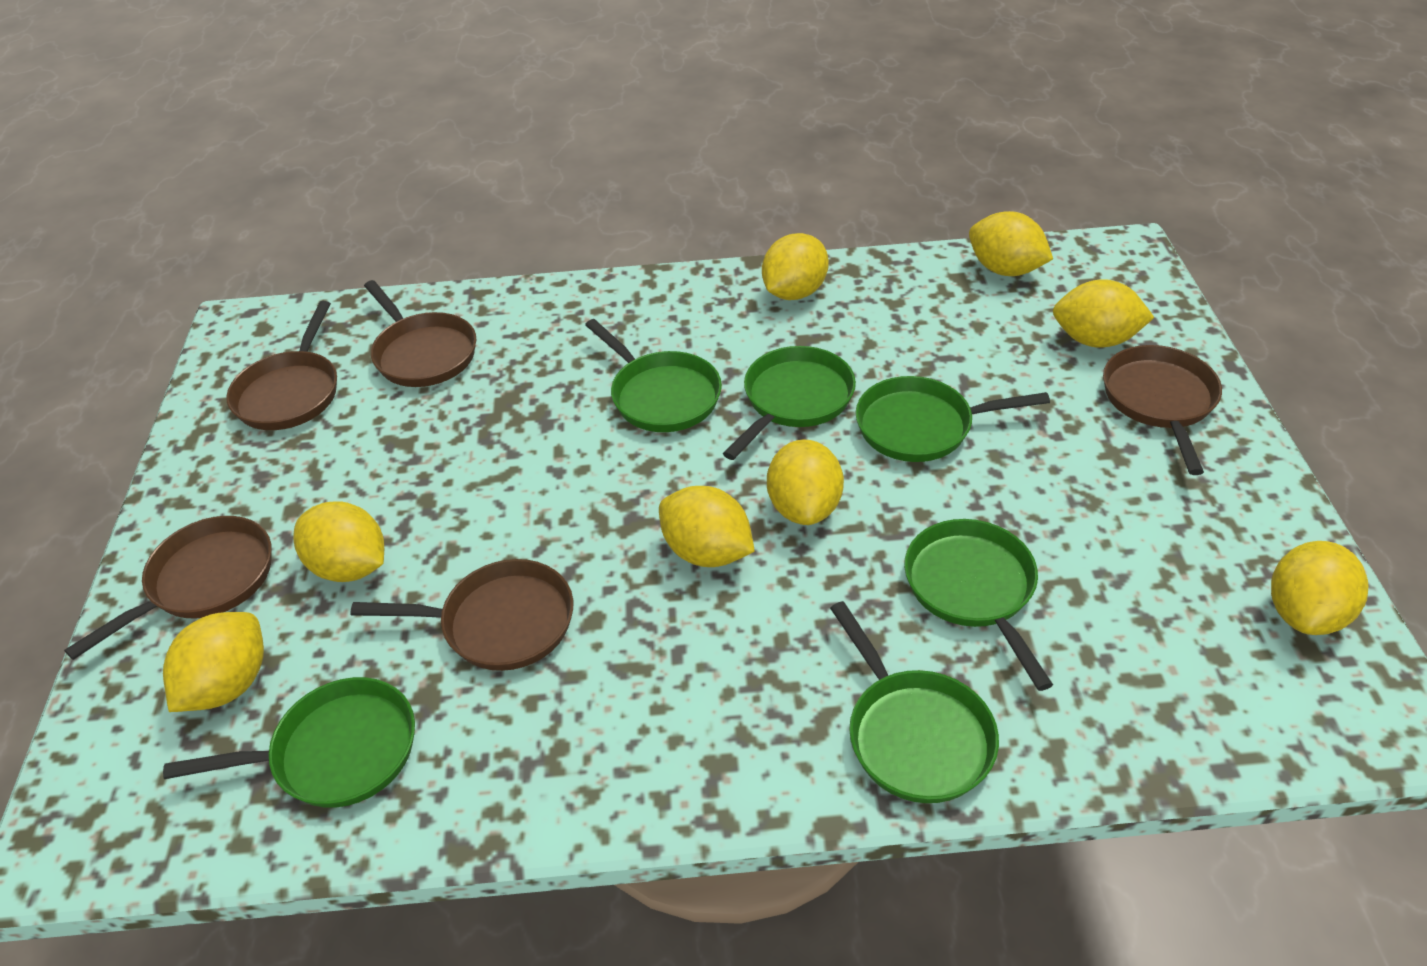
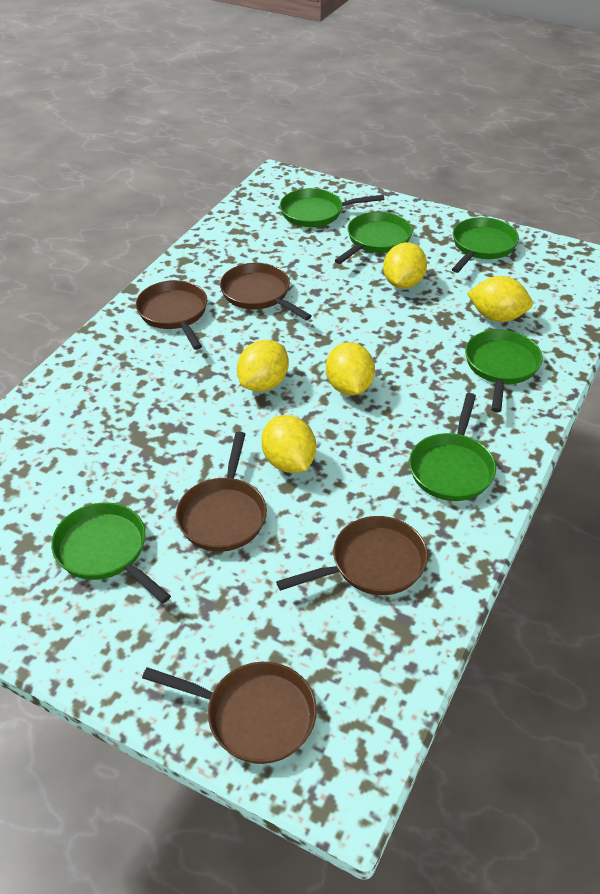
yellow lemon: 8 -> 5

